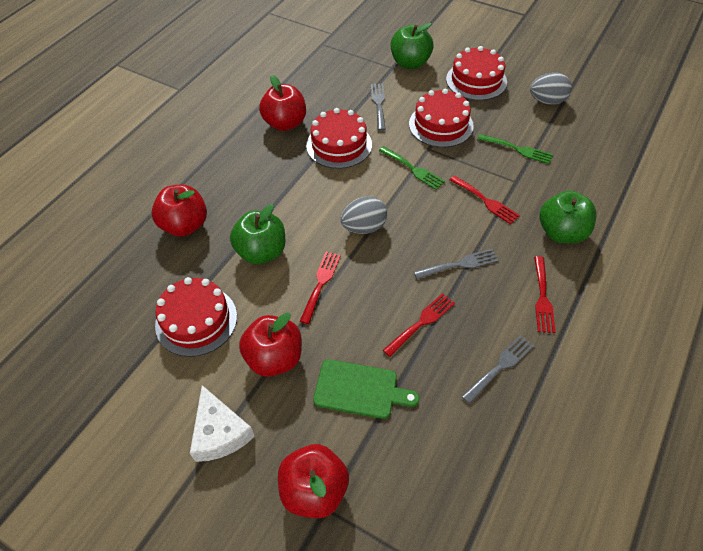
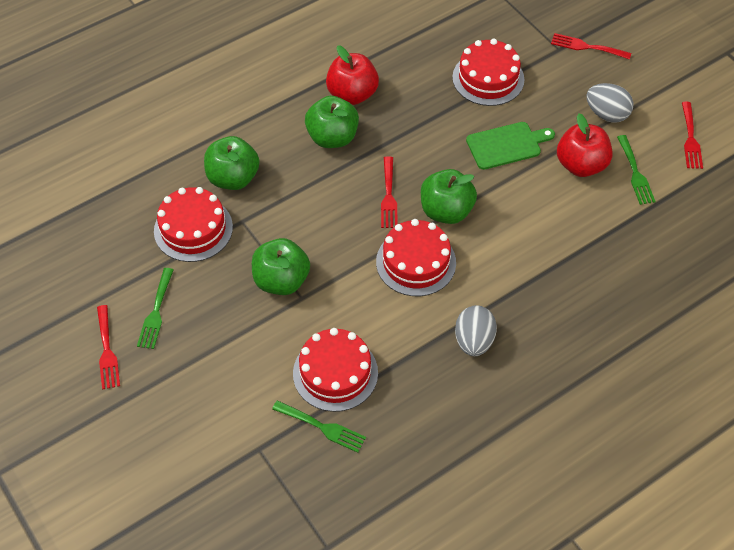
green apple: 3 -> 4
green fork: 2 -> 3
grey fork: 3 -> 0
red apple: 4 -> 2
white cheese: 1 -> 0

